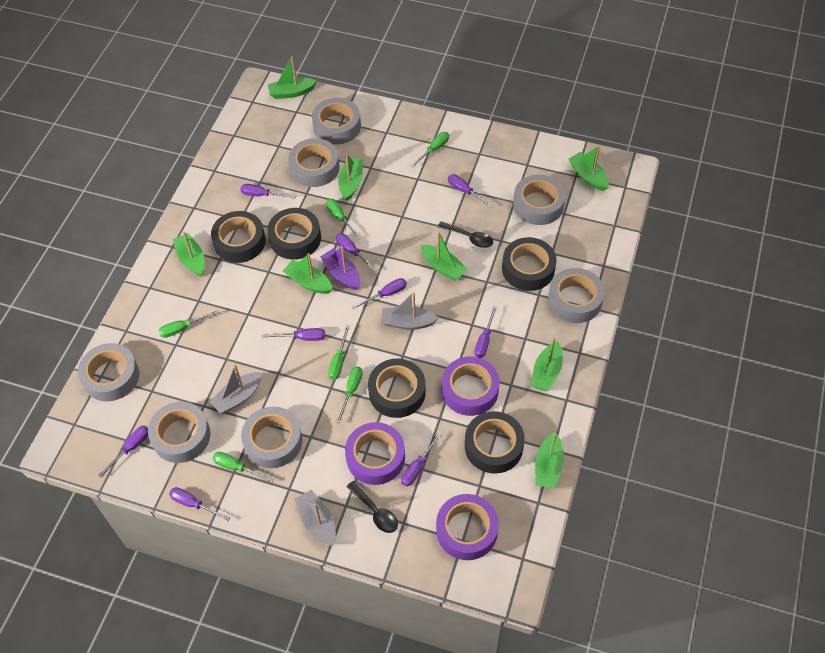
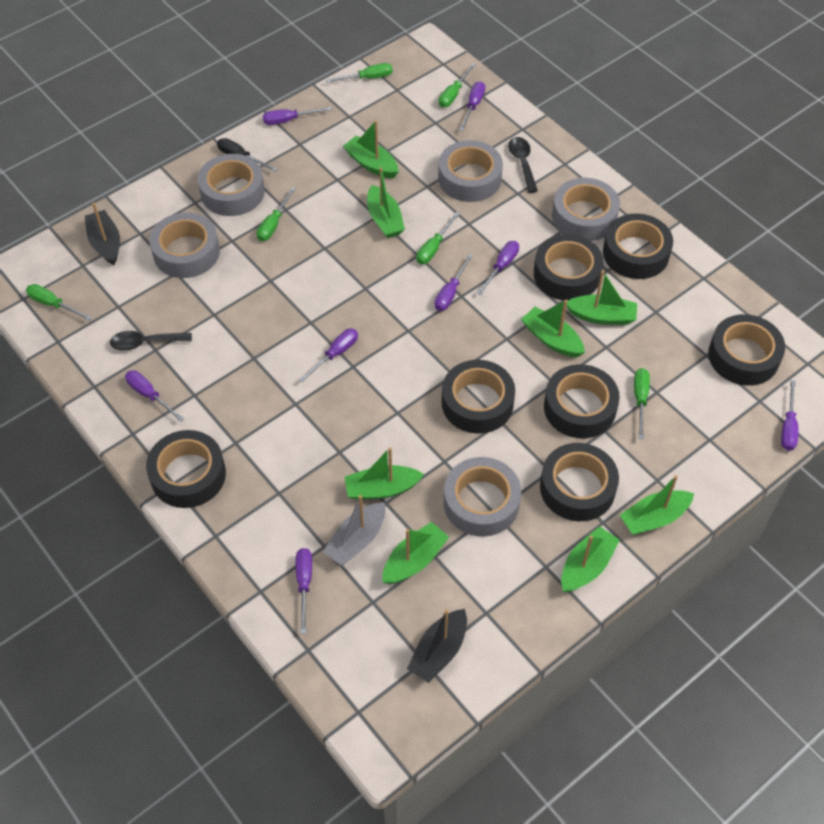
black boat: 0 -> 2
black screwdriver: 0 -> 1
black tape: 5 -> 7
grey boat: 3 -> 1
grey tape: 7 -> 5
purple boat: 1 -> 0
purple screwdriver: 9 -> 8
purple tape: 3 -> 0

